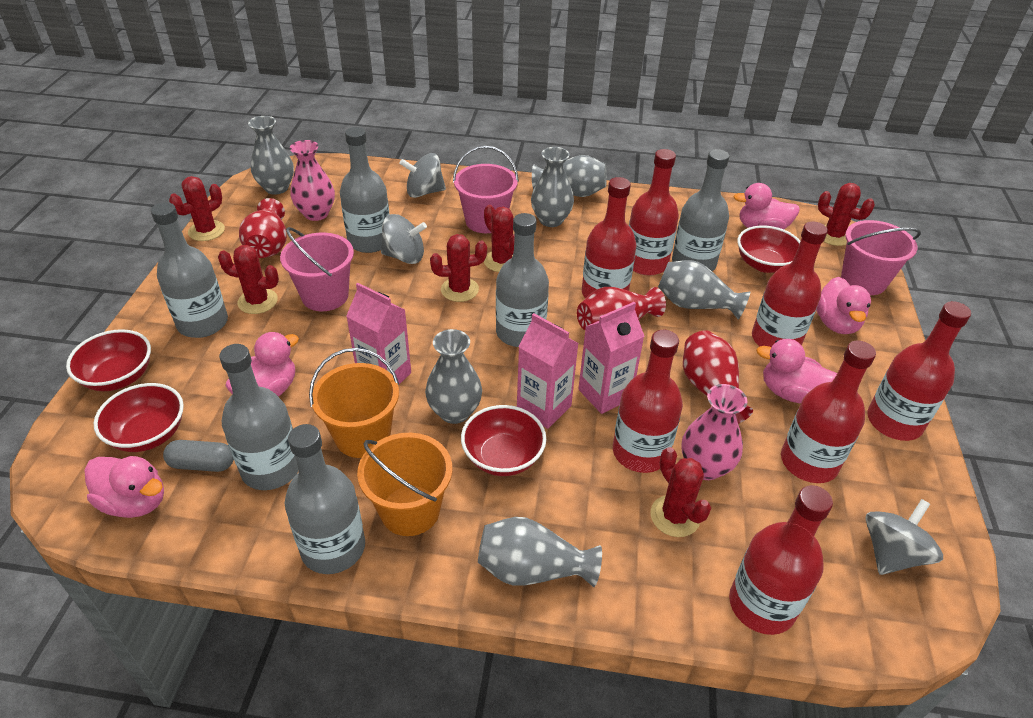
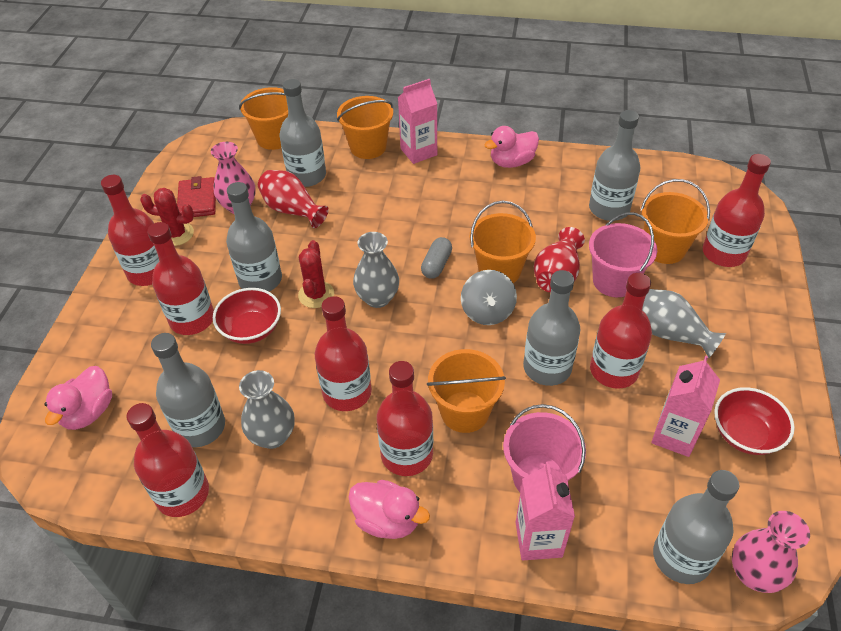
grey spinning top: 3 -> 1
grey vase: 6 -> 3
orange bucket: 2 -> 5
pink bucket: 3 -> 2
pink duck: 5 -> 3
red bowl: 4 -> 2
red cactus: 6 -> 2
red vase: 3 -> 2
red wallet: 0 -> 1

